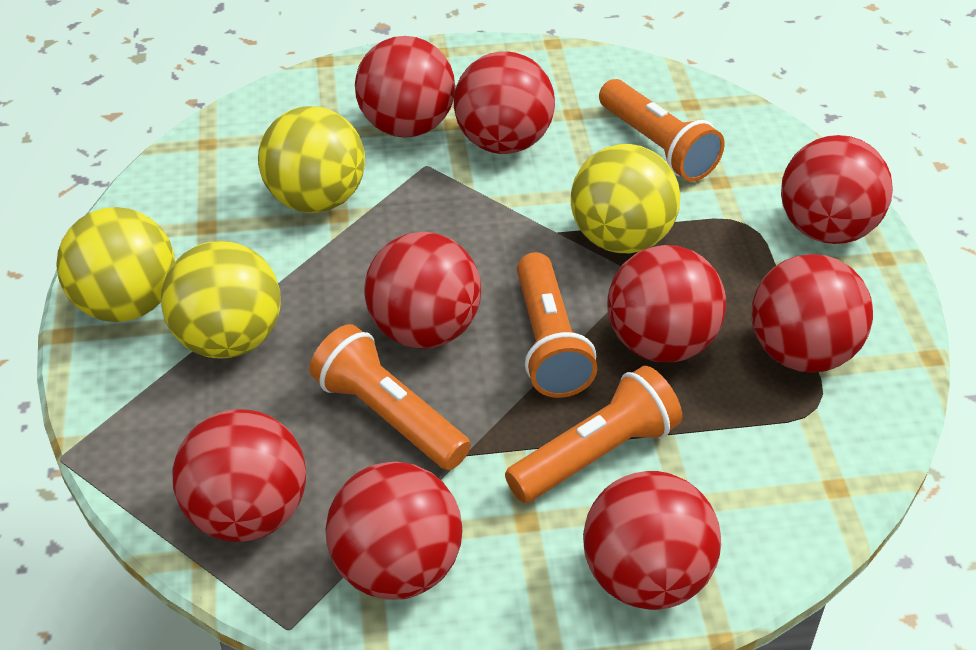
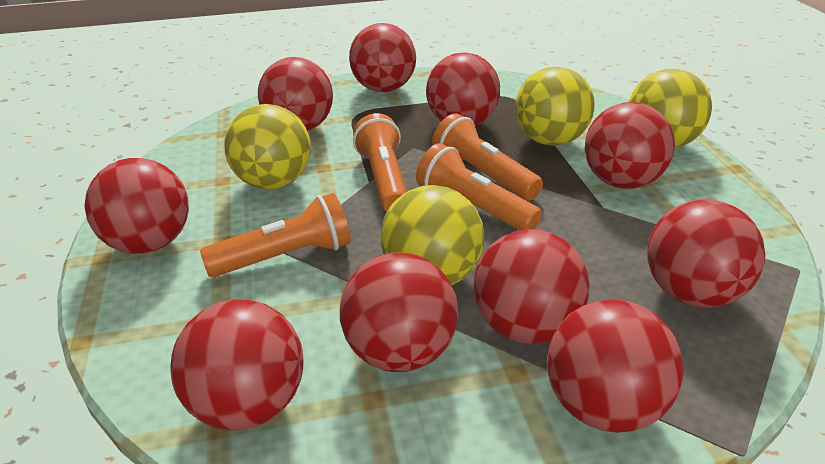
red ball: 9 -> 10

